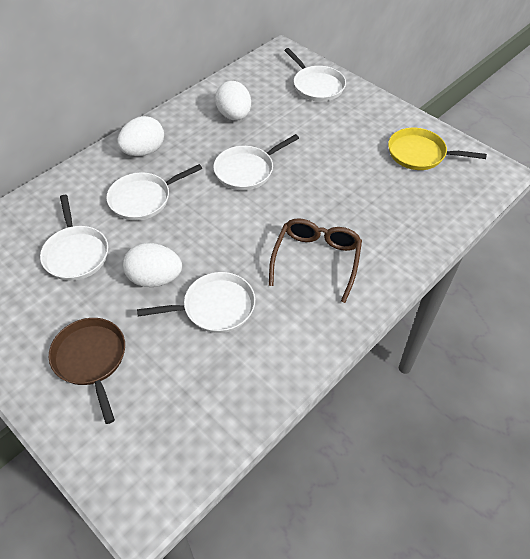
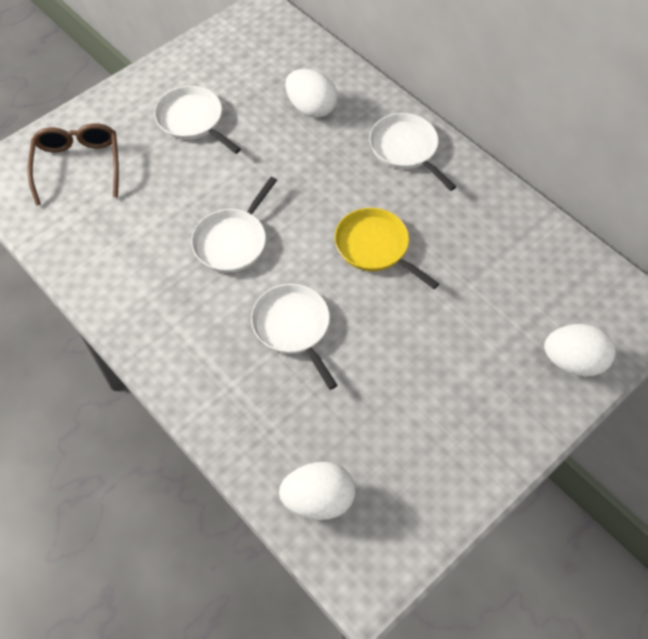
brown pan: 1 -> 0
white pan: 5 -> 4

